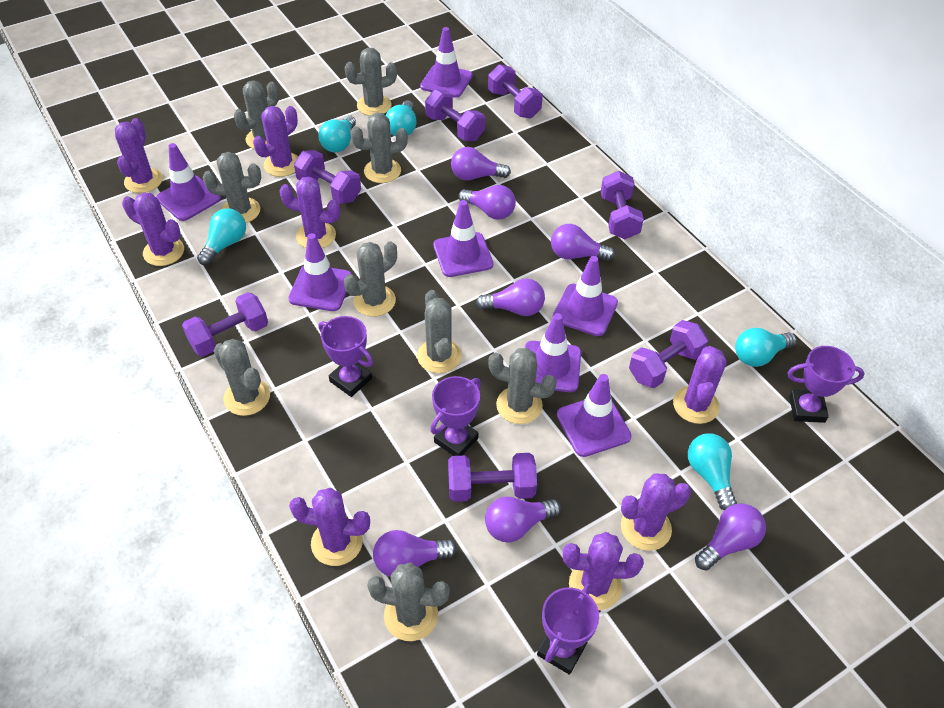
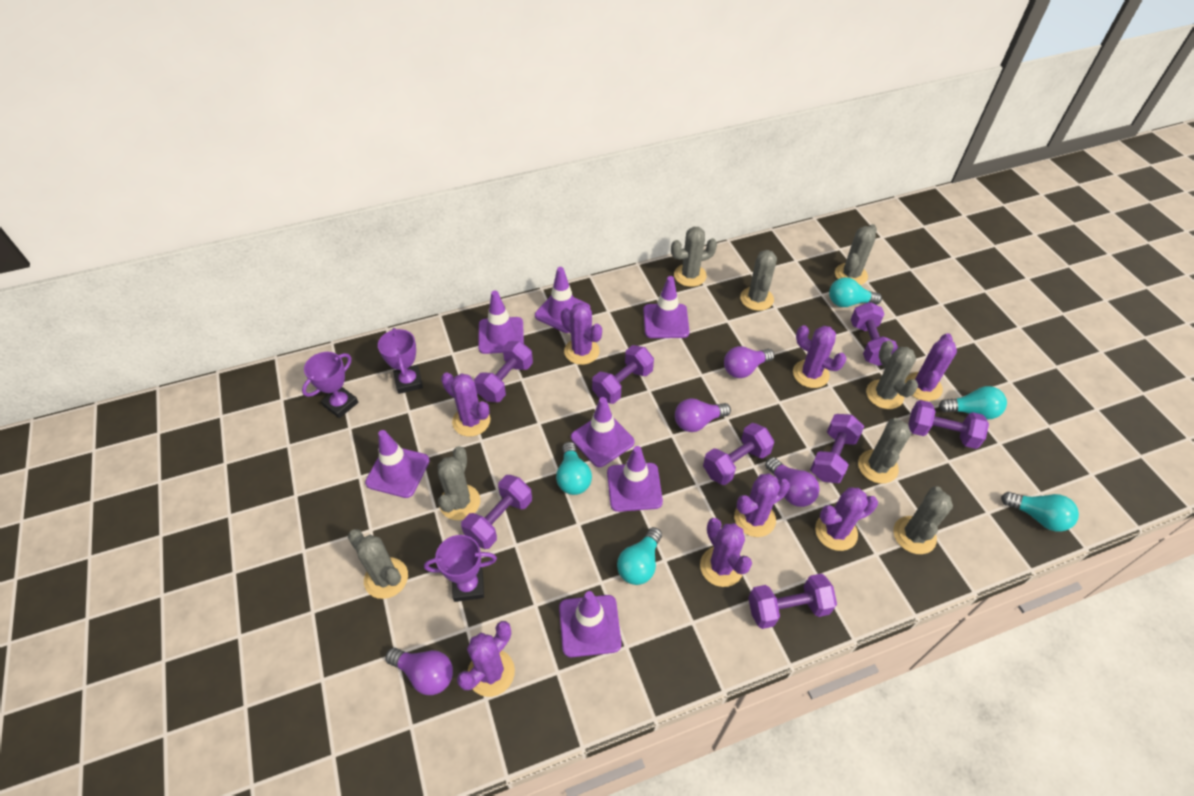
grey cactus: 9 -> 8
purple dumbbell: 7 -> 8
purple light bulb: 7 -> 4
purple trophy: 4 -> 3

